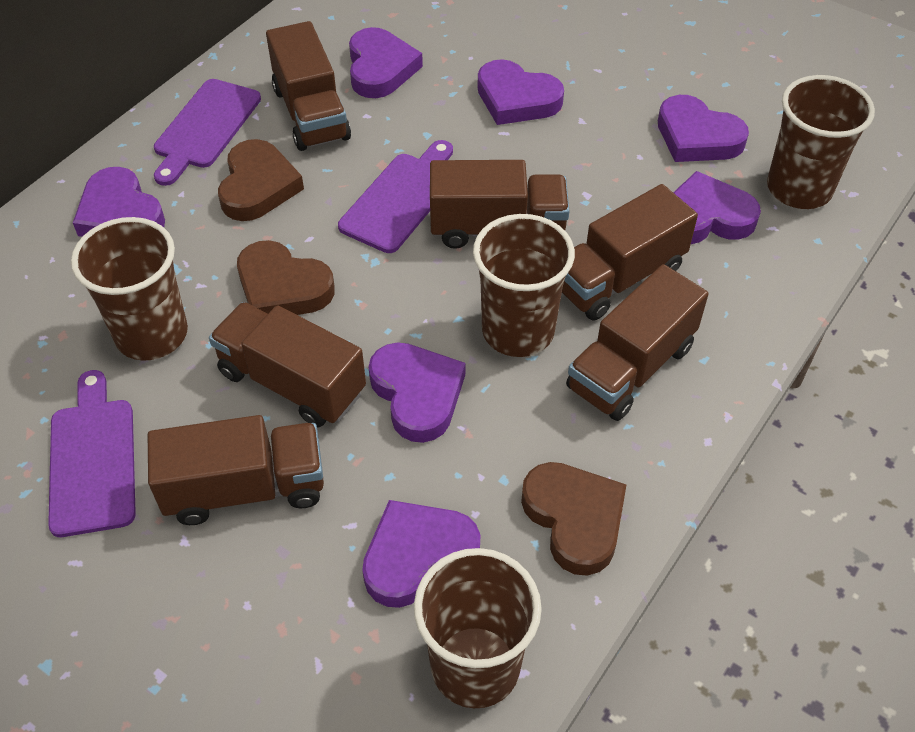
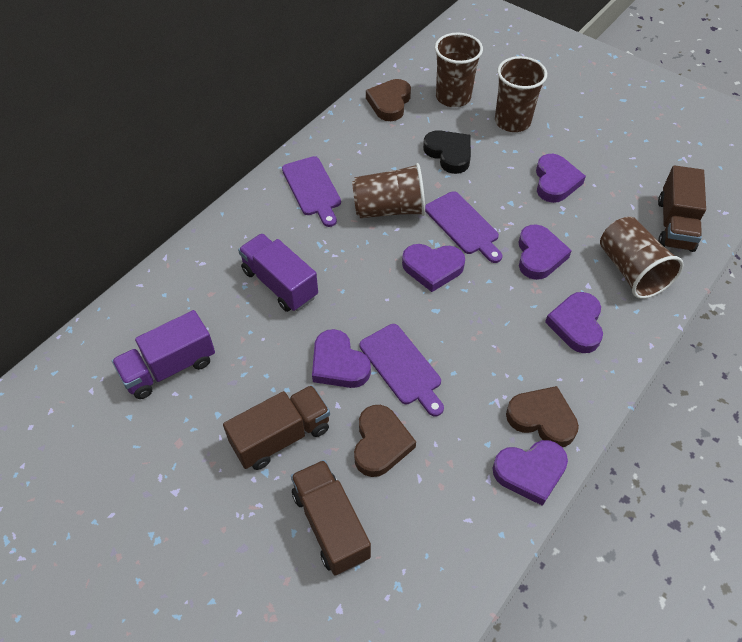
black heart: 0 -> 1
brown truck: 6 -> 3
purple heart: 7 -> 6
purple truck: 0 -> 2

